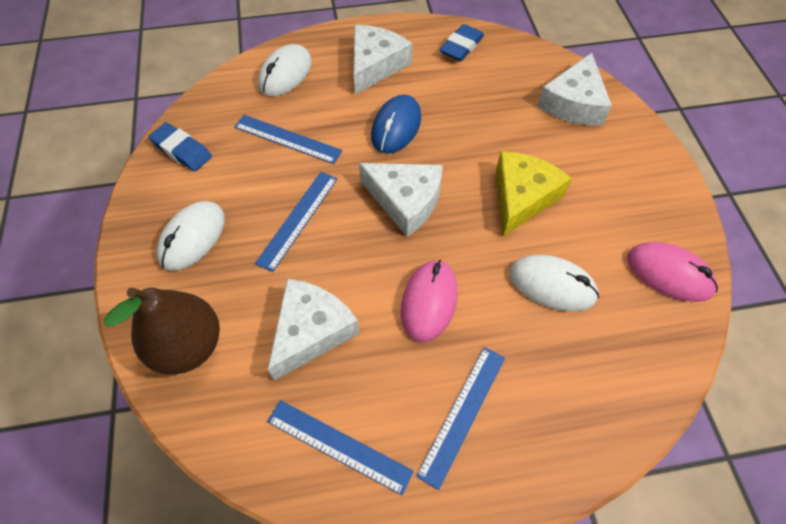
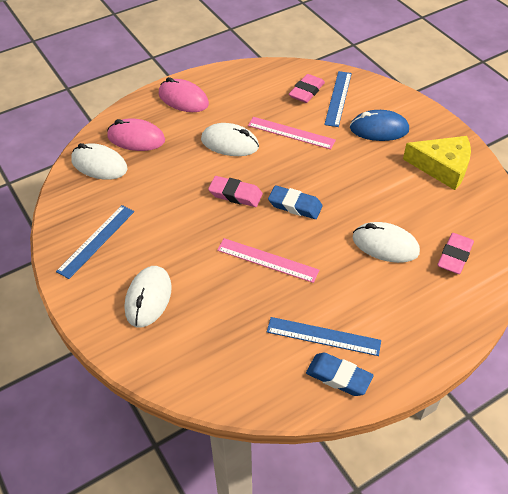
blue ruler: 4 -> 3
brown pear: 1 -> 0
pink eraser: 0 -> 3
pink ruler: 0 -> 2
white cheese: 4 -> 0
white mouse: 3 -> 4

